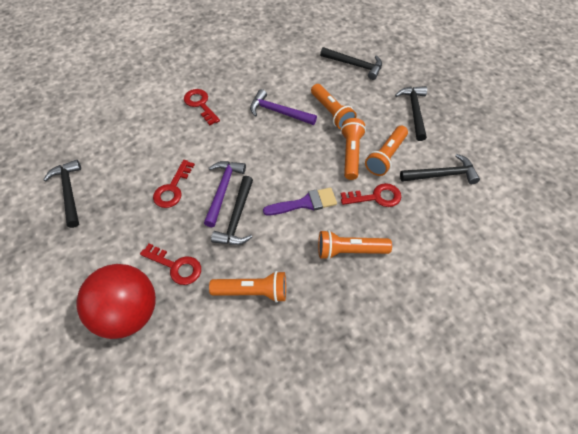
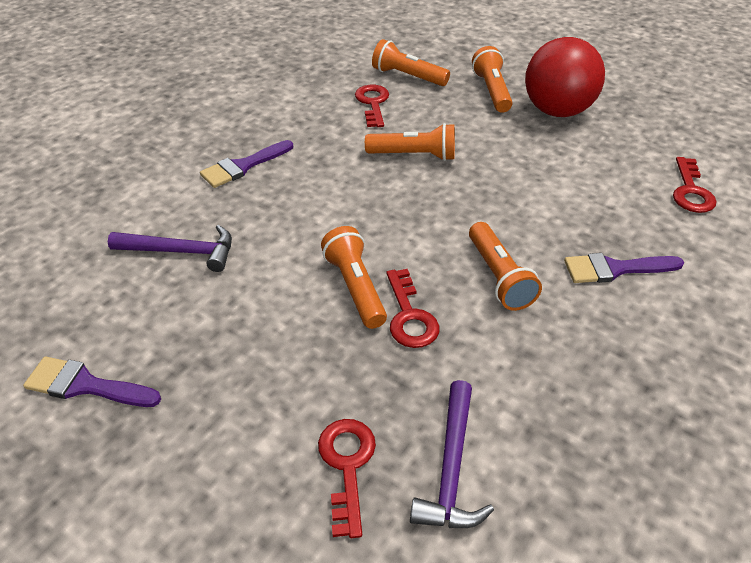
black hammer: 5 -> 0
purple brush: 1 -> 3

